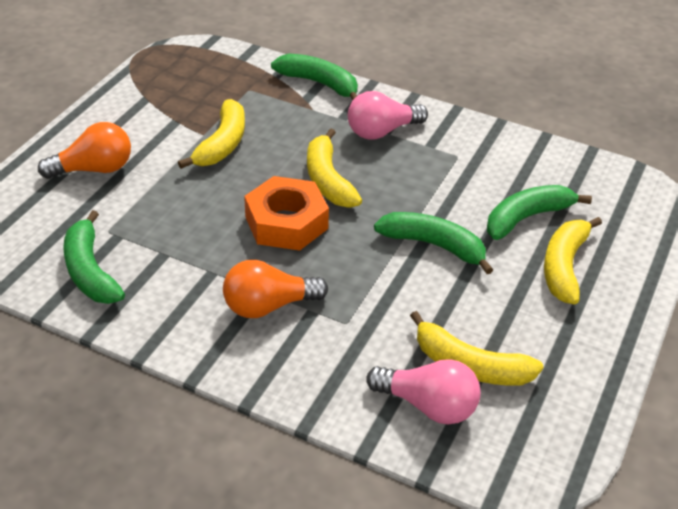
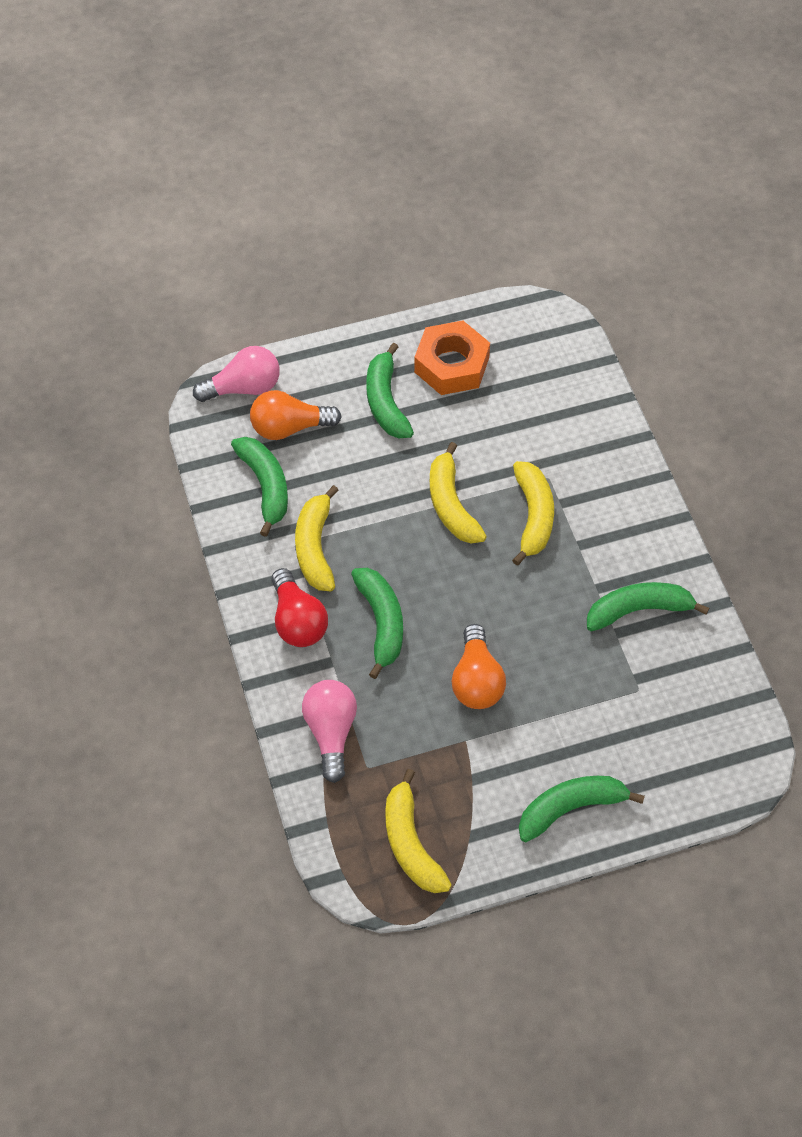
green banana: 4 -> 5
red light bulb: 0 -> 1

